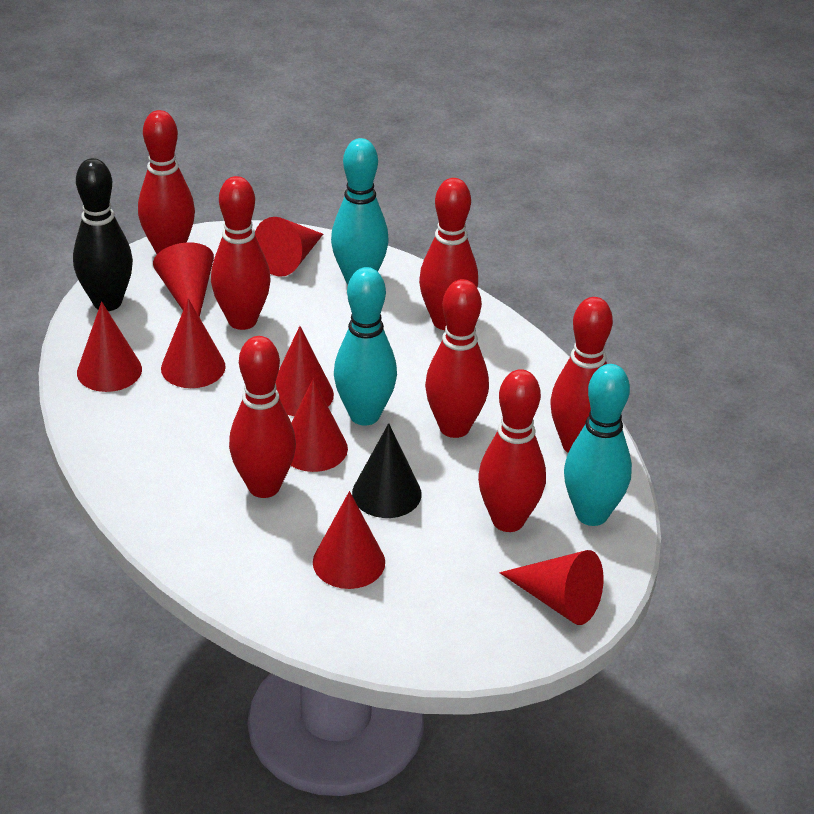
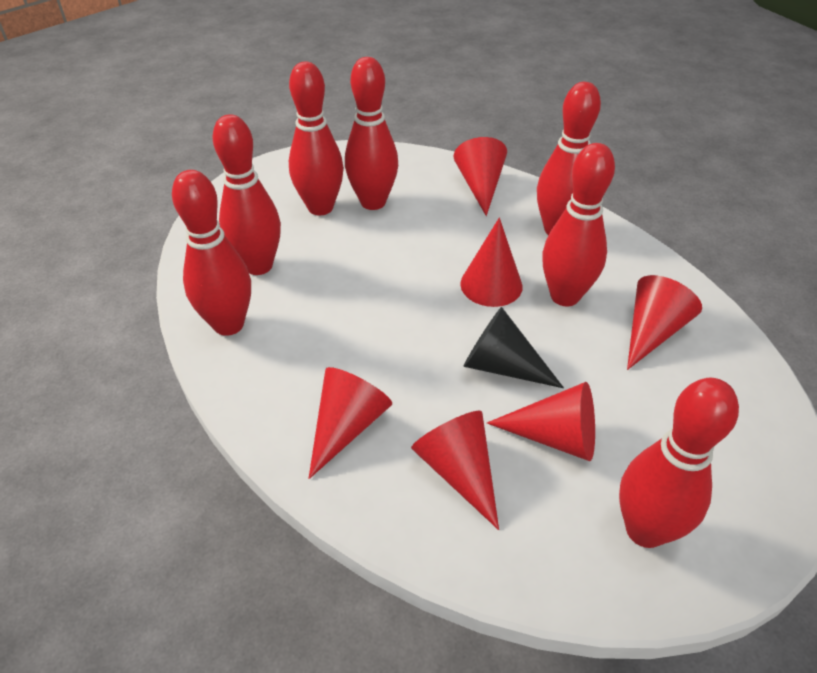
black bowling pin: 1 -> 0
red cone: 8 -> 6
turquoise bowling pin: 3 -> 0

